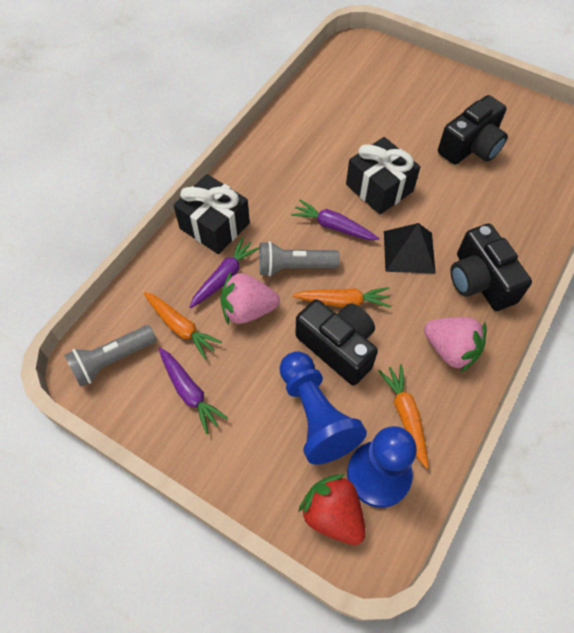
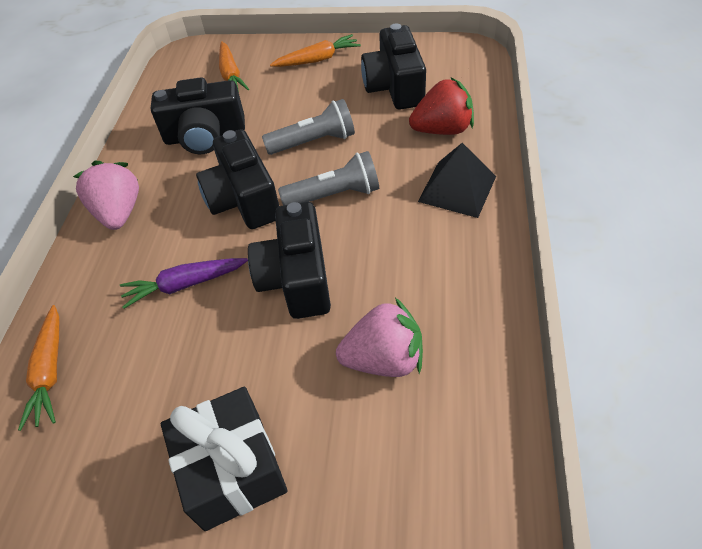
black camera: 3 -> 4
black gift: 2 -> 1
blue pawn: 2 -> 0
purple carrot: 3 -> 1

